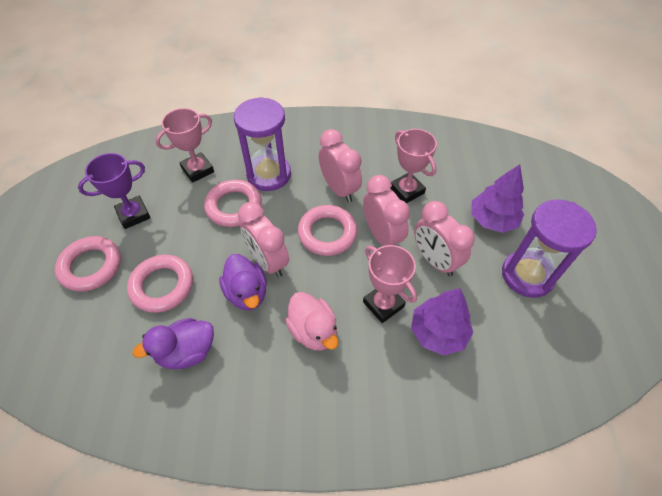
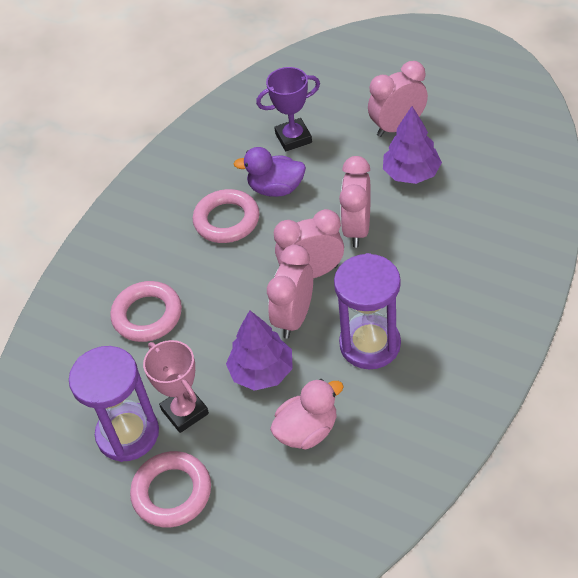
pink ring: 4 -> 3
pink trophy: 3 -> 1
purple duck: 2 -> 1

